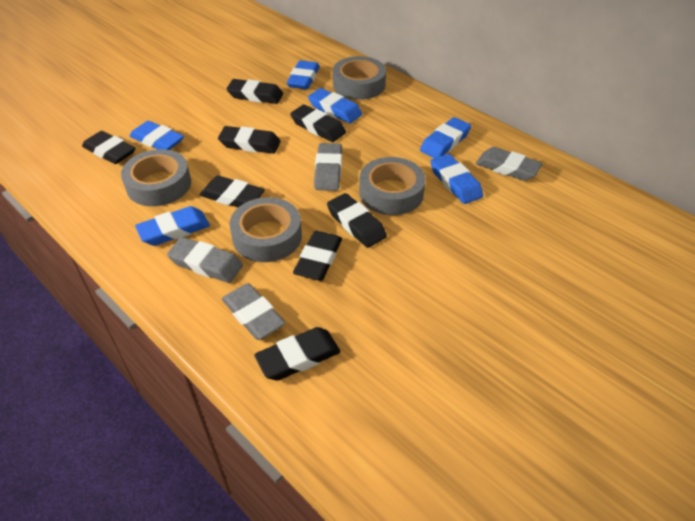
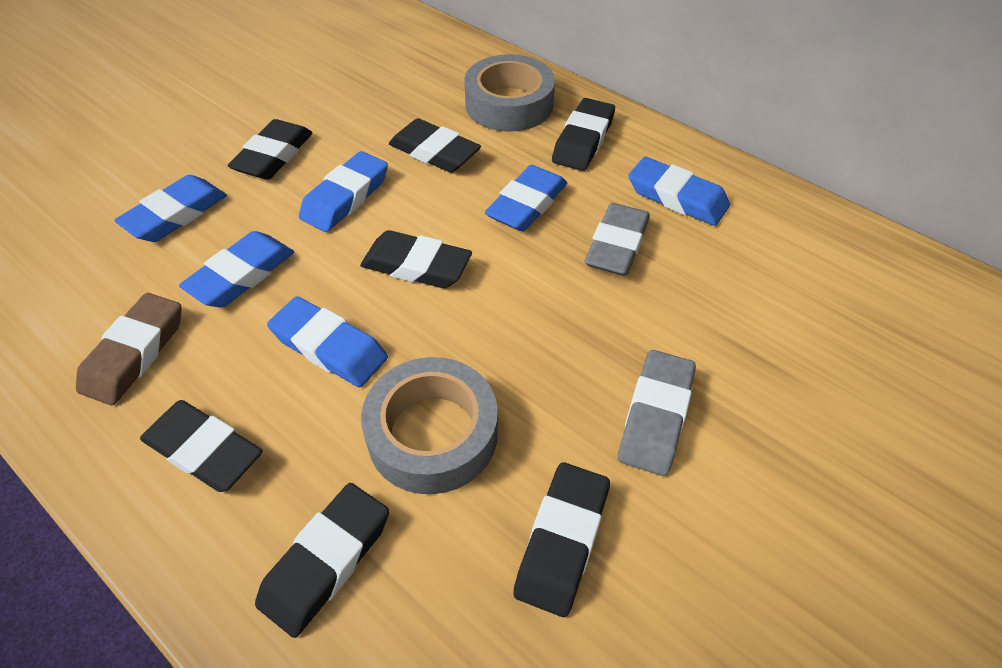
black eraser: 8 -> 7
brown eraser: 0 -> 1
grey eraser: 4 -> 2
grey tape: 4 -> 2

